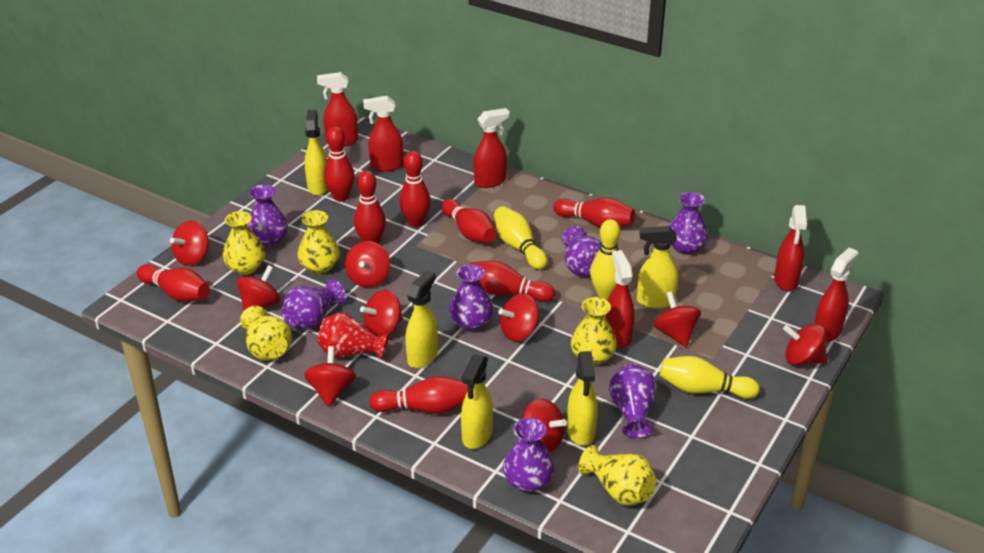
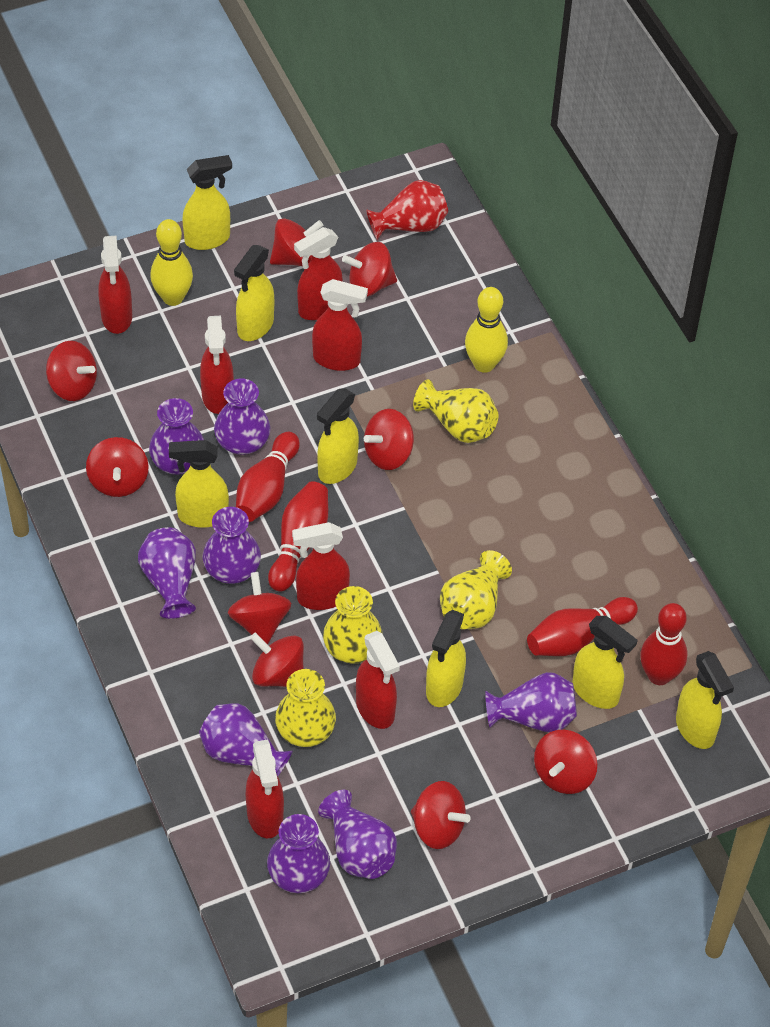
purple vase: 7 -> 8
red bowling pin: 8 -> 4
red spray bottle: 6 -> 7
yellow bowling pin: 3 -> 2
yellow spray bottle: 5 -> 7
yellow vase: 5 -> 4

